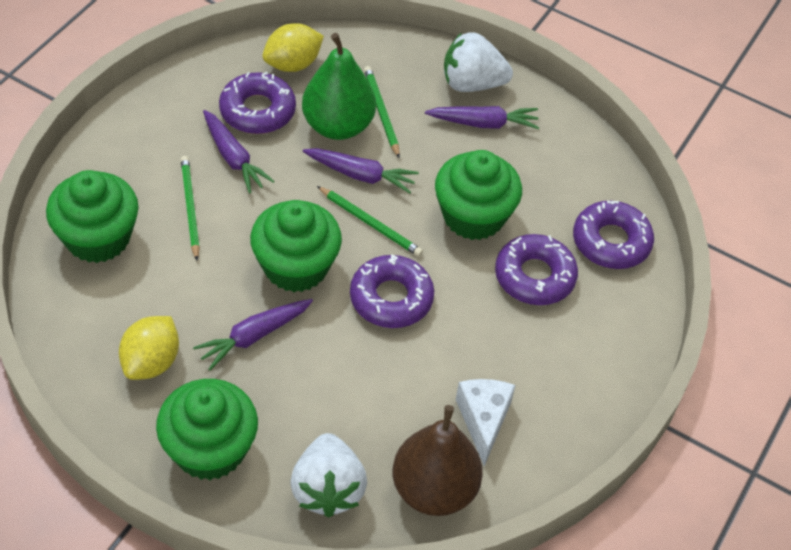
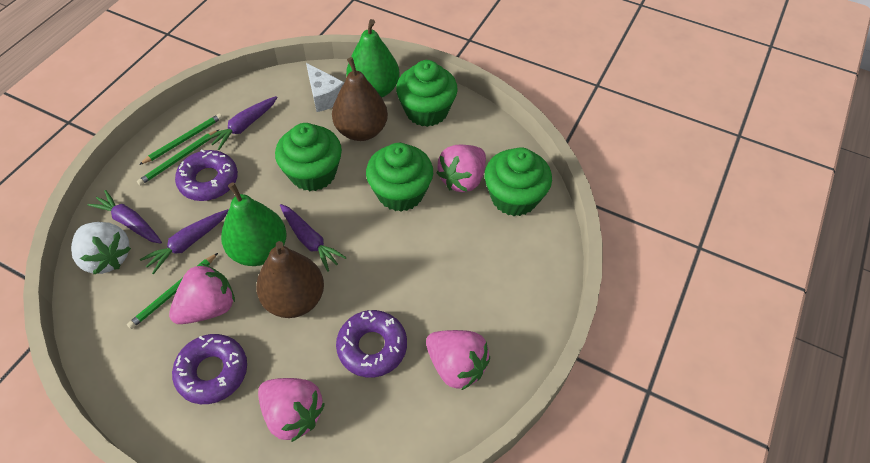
brown pear: 1 -> 2
green pear: 1 -> 2
pink strawberry: 0 -> 4
purple donut: 4 -> 3
white strawberry: 2 -> 1
yellow lemon: 2 -> 0

